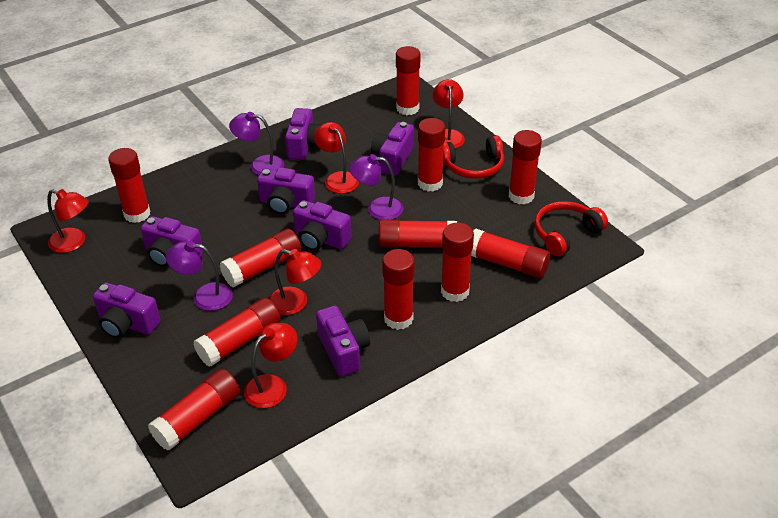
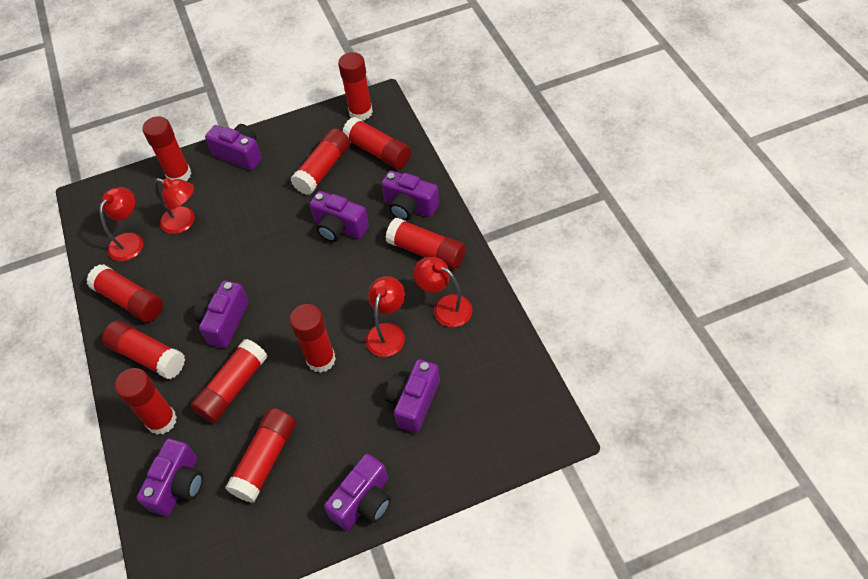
purple lamp: 3 -> 0
red headphones: 2 -> 0
red lamp: 5 -> 4

